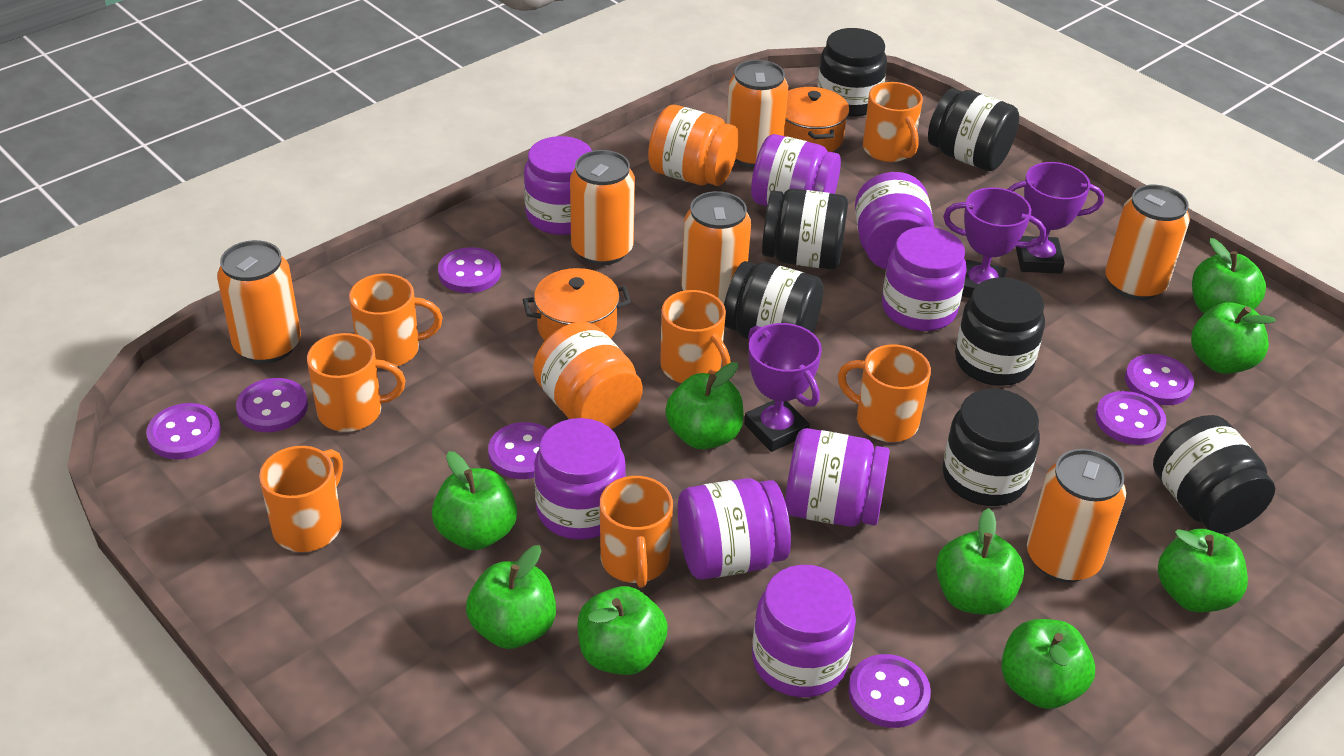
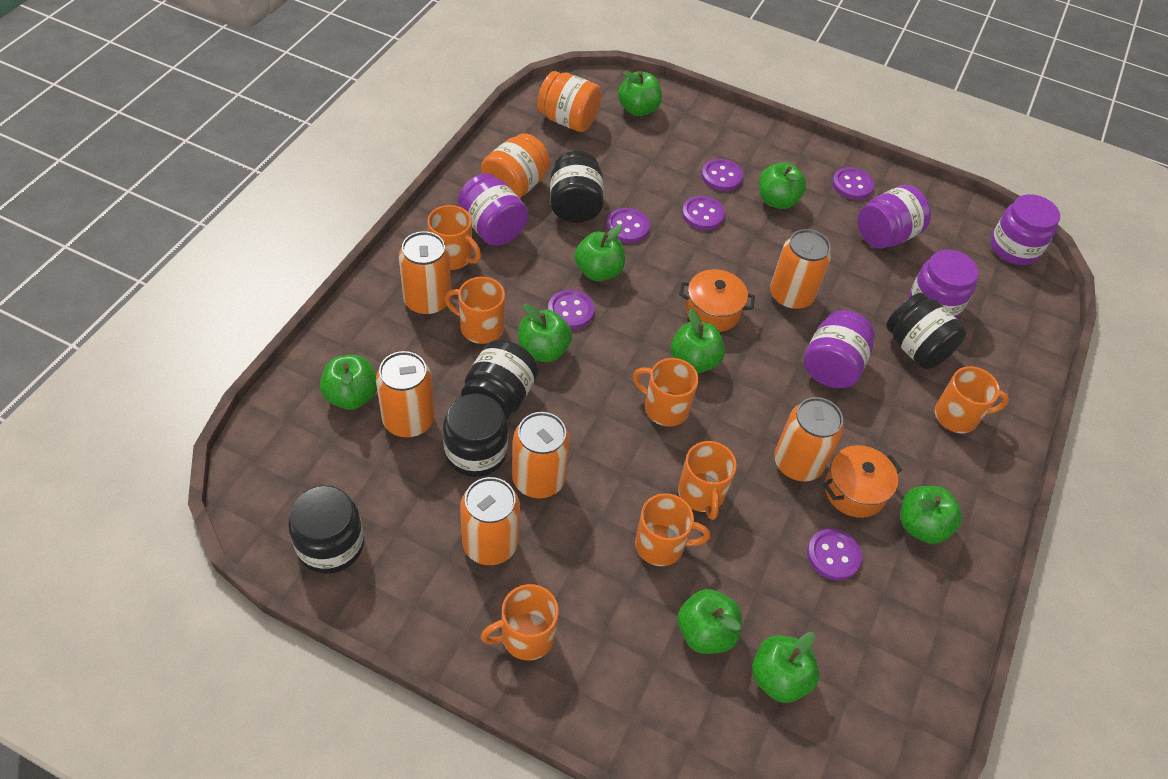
black jar: 7 -> 5
purple button: 7 -> 6
purple jar: 8 -> 5
purple trophy: 3 -> 0

